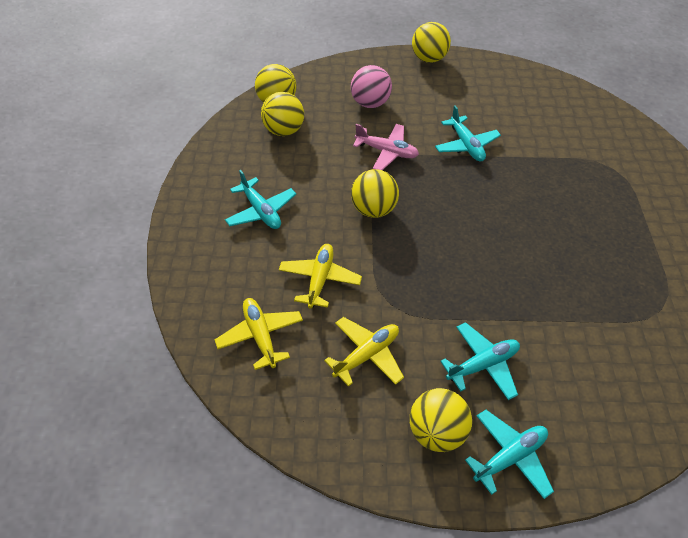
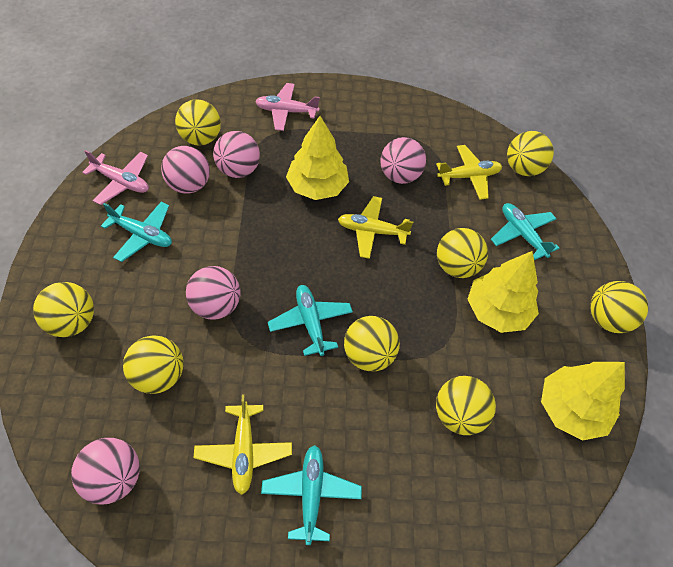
pink ball: 1 -> 5
pink plane: 1 -> 2
yellow ball: 5 -> 8
yellow tree: 0 -> 3

